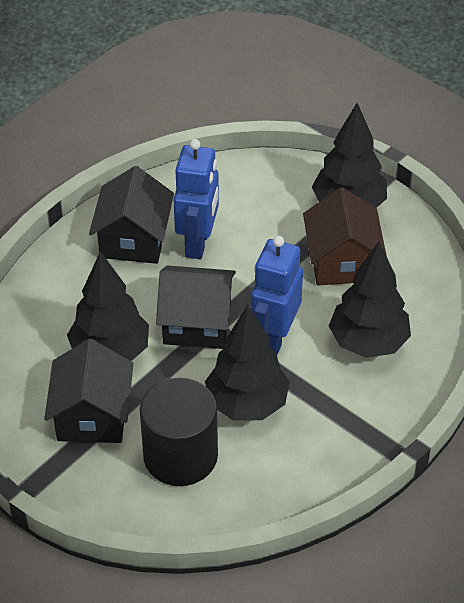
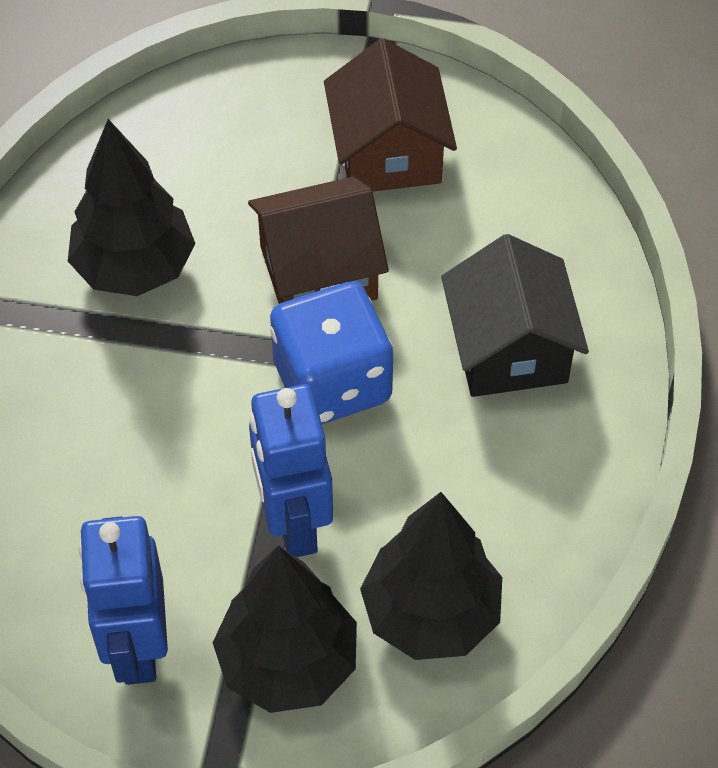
black cylinder: 1 -> 0
black house: 3 -> 1
black tree: 4 -> 3
blue dice: 0 -> 1
brown house: 1 -> 2

